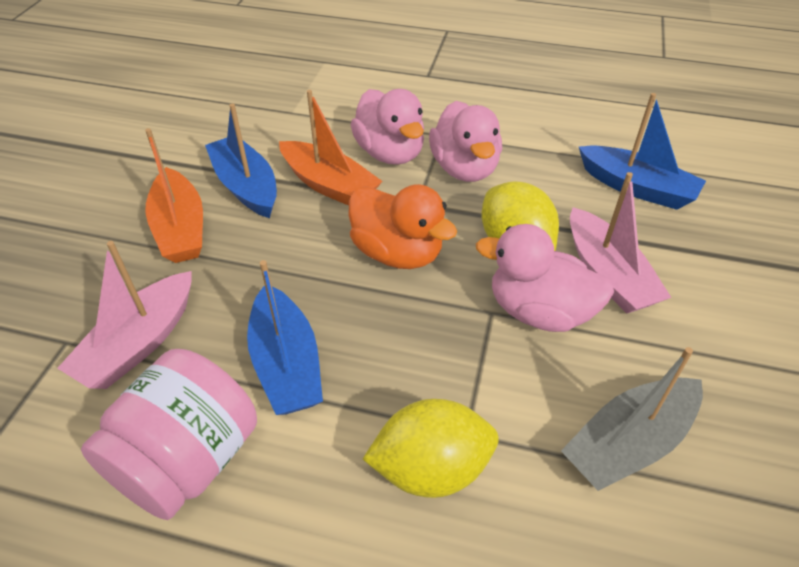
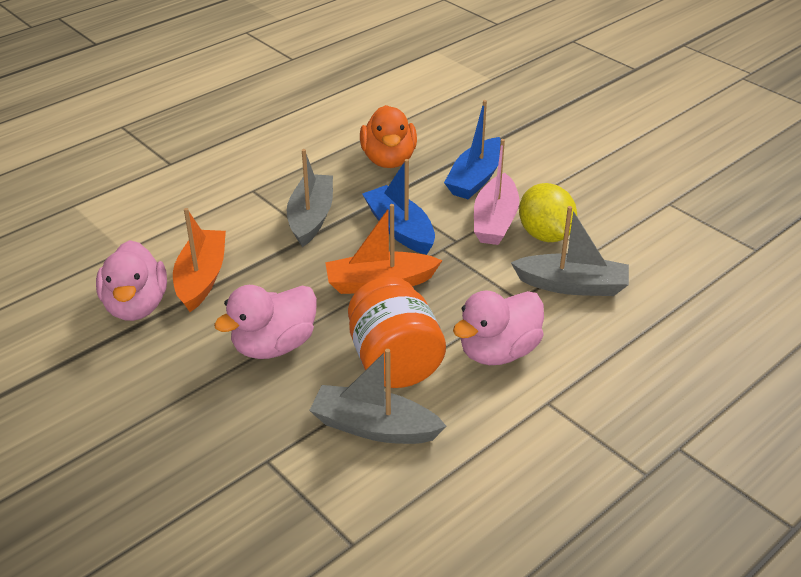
blue boat: 3 -> 2
grey boat: 1 -> 3
orange jar: 0 -> 1
pink boat: 2 -> 1
pink jar: 1 -> 0
yellow lemon: 2 -> 1

